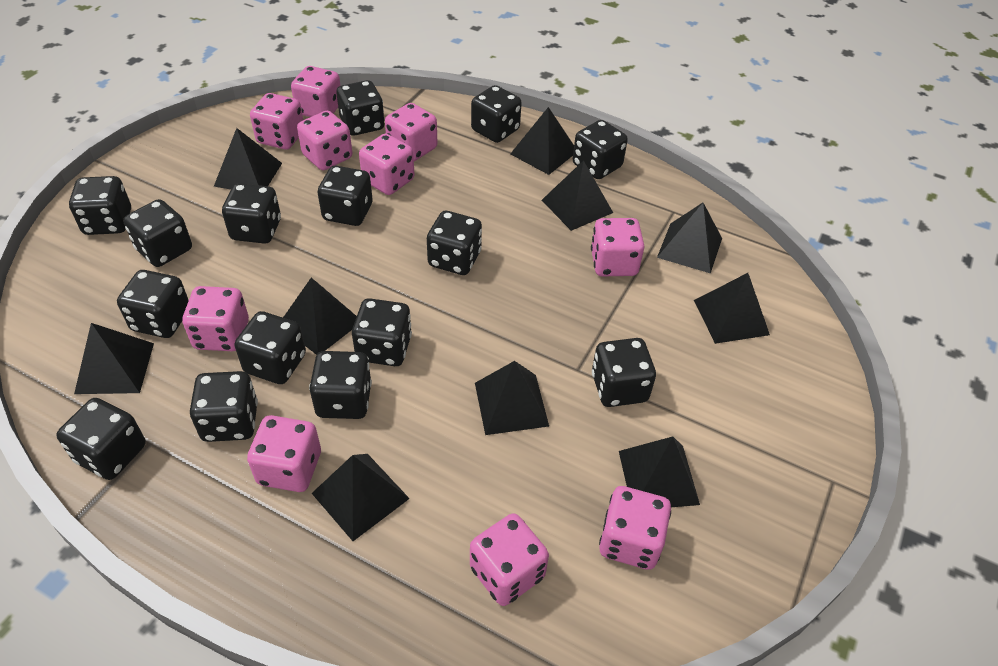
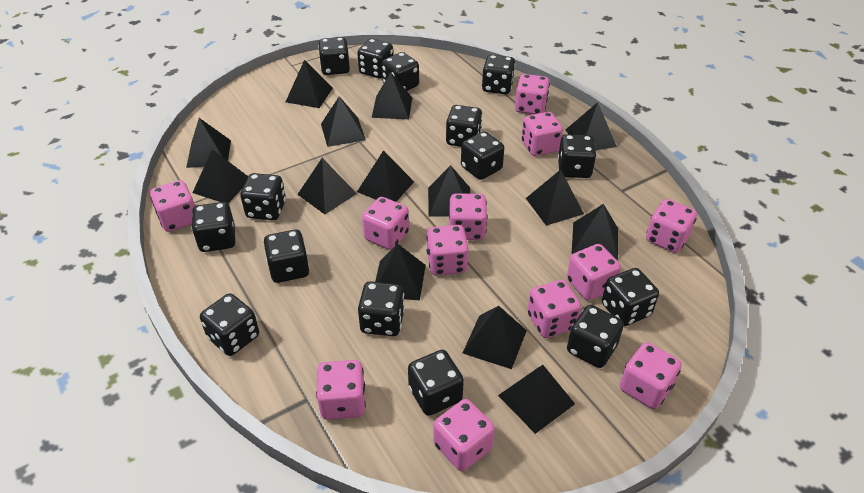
black pyramid: 10 -> 14
pink dice: 10 -> 12

